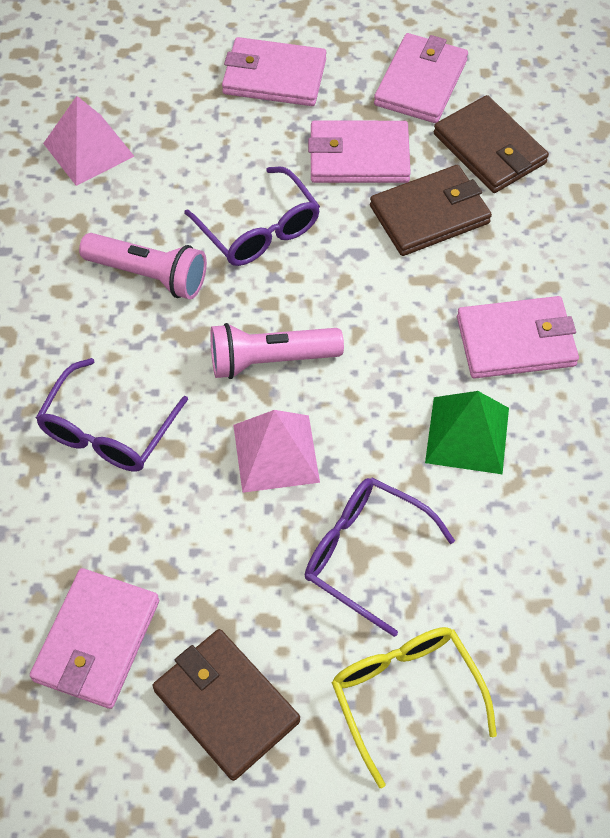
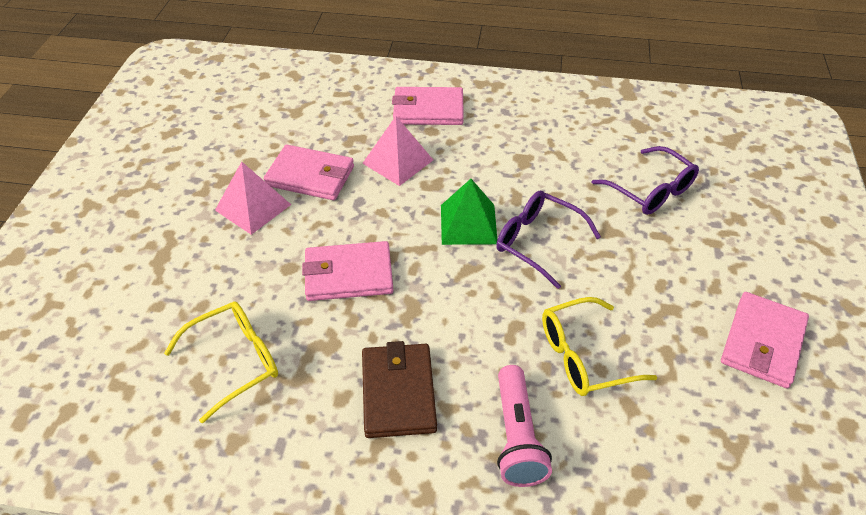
brown wallet: 3 -> 1
pink flashlight: 2 -> 1
pink wallet: 5 -> 4
purple glasses: 3 -> 2
yellow glasses: 1 -> 2

